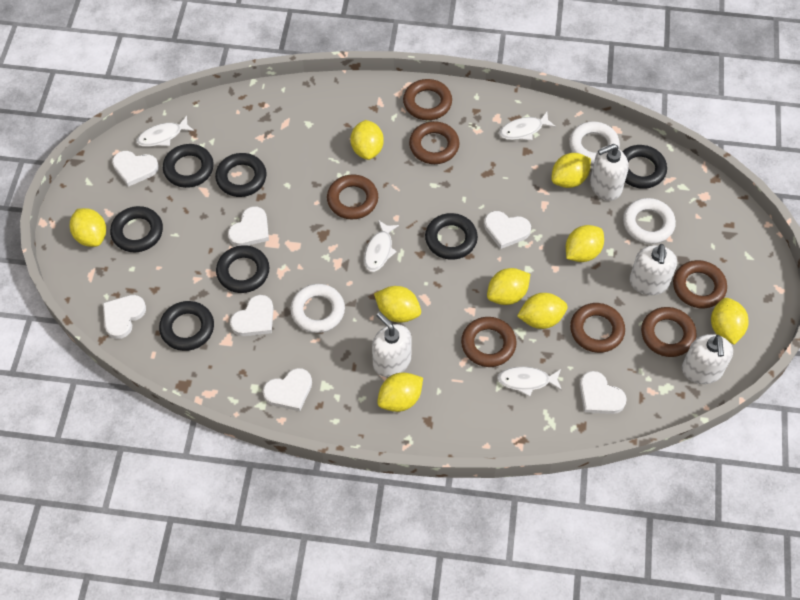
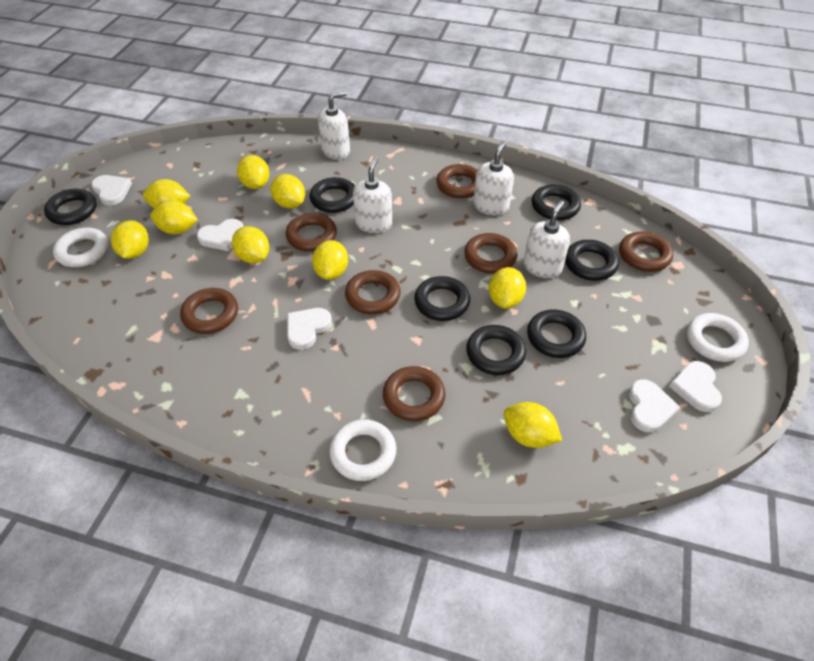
white fish: 4 -> 0
white heart: 7 -> 5

